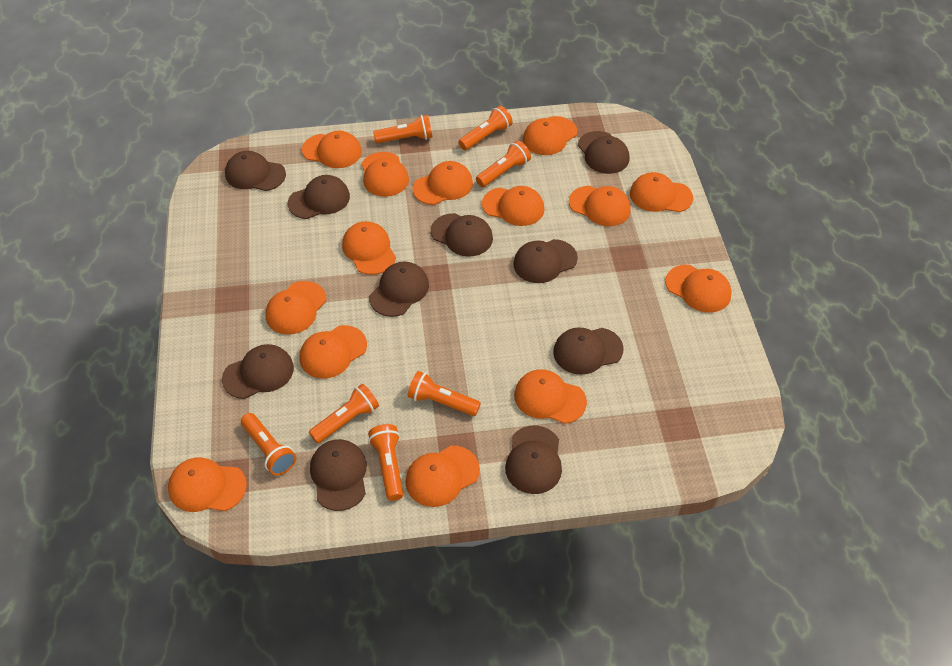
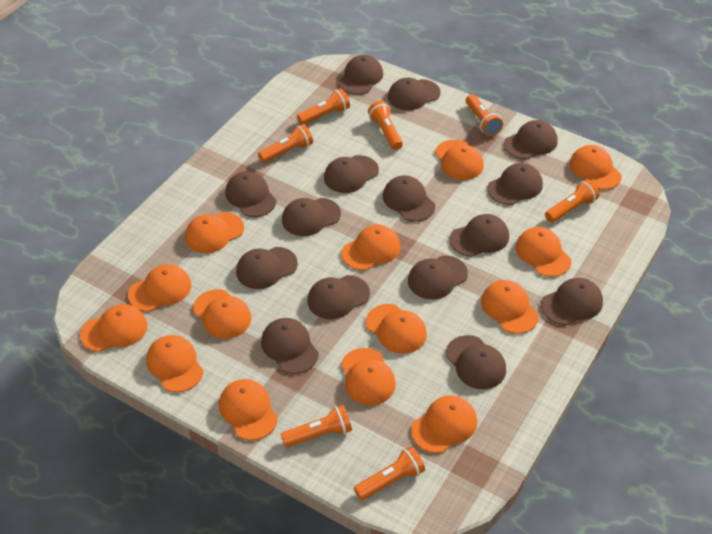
brown cap: 10 -> 15

